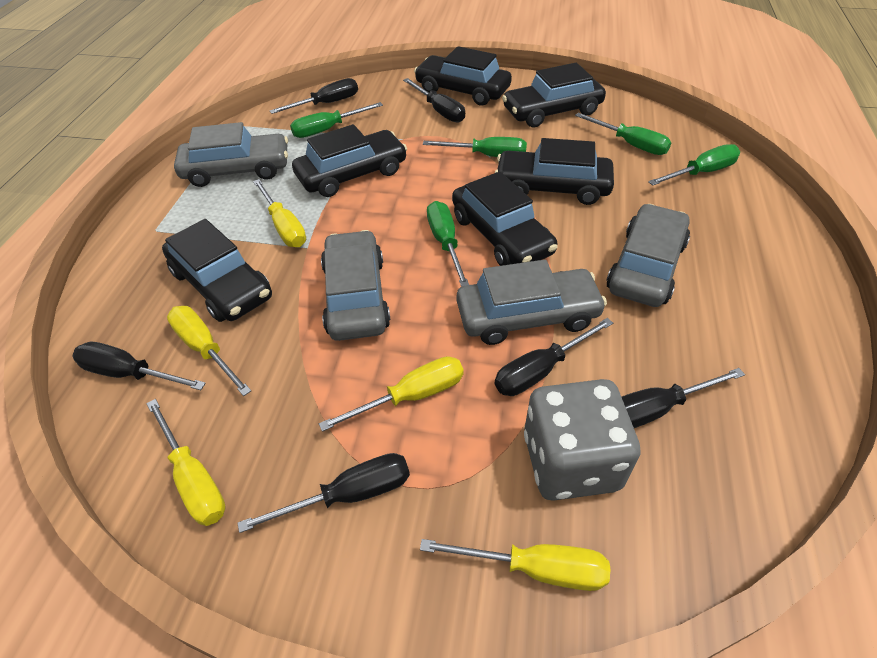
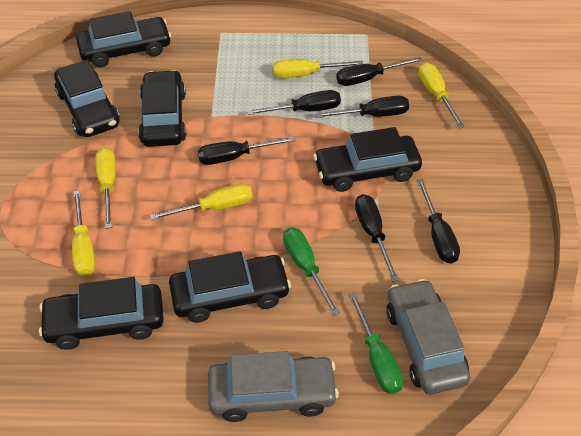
green screwdriver: 5 -> 2
grey car: 4 -> 2
grey dice: 1 -> 0

